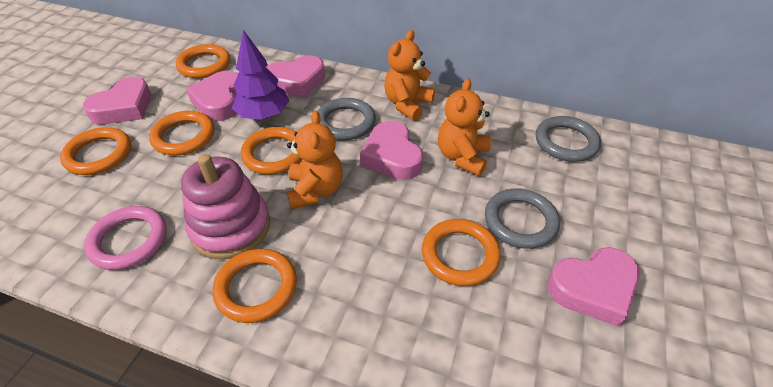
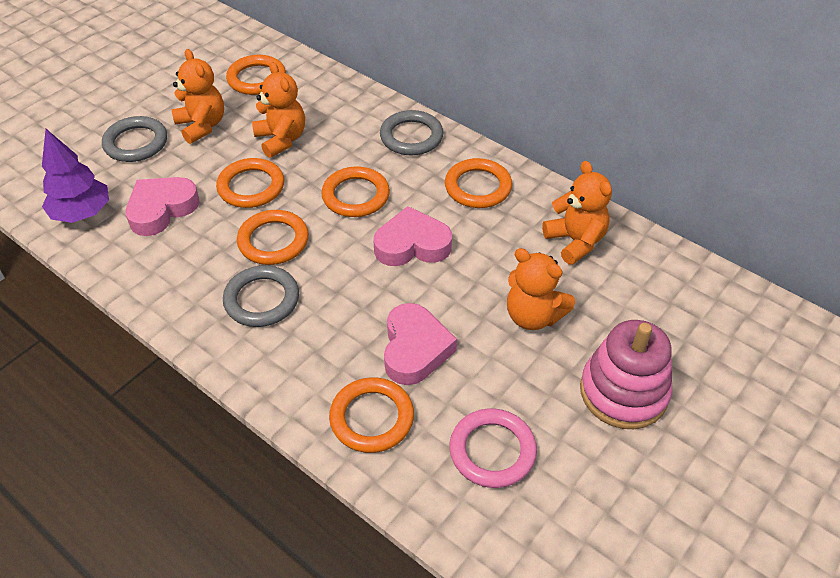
orange teddy bear: 3 -> 4
pink heart: 5 -> 3

